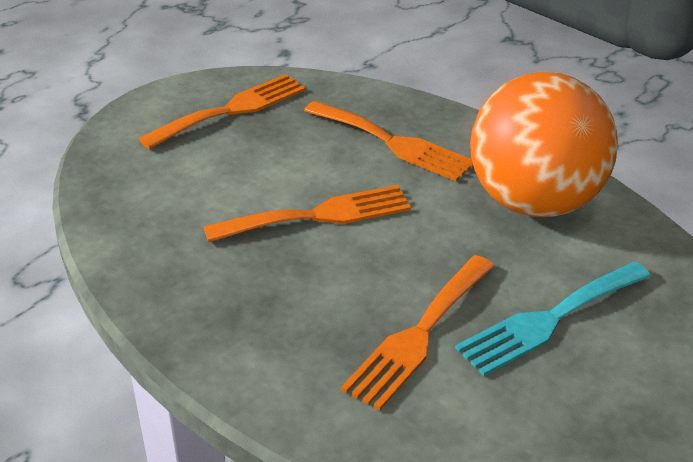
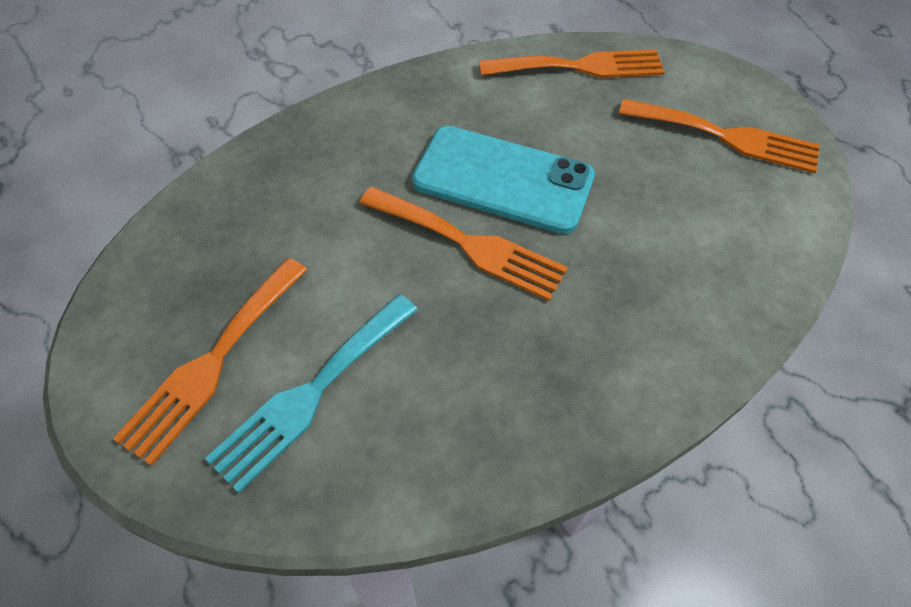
orange ball: 1 -> 0
turquoise phone: 0 -> 1

